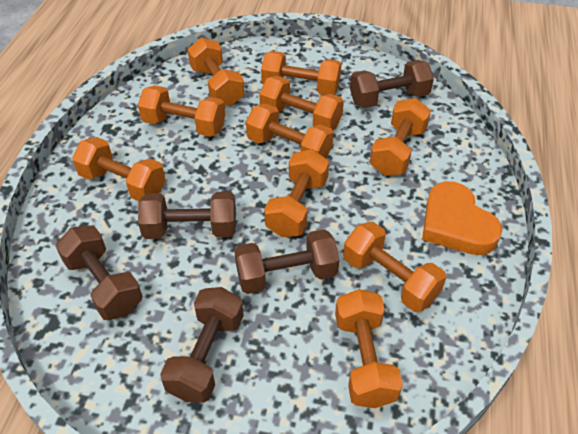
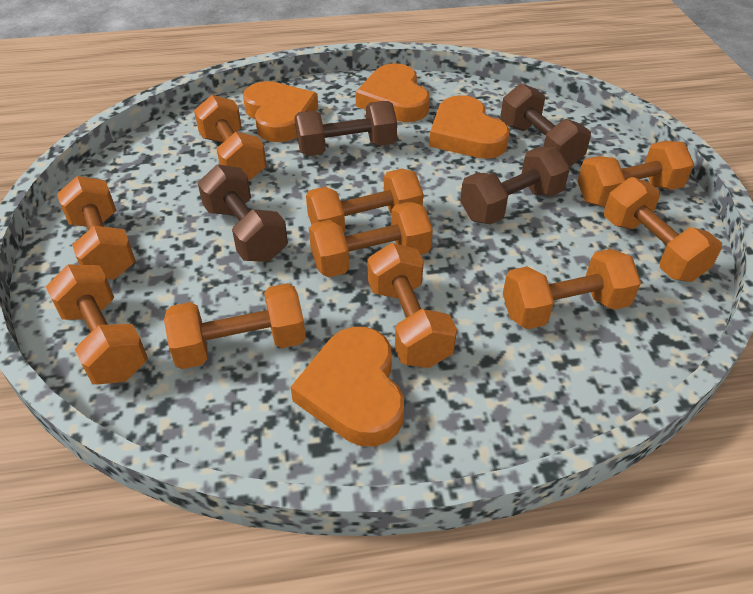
brown dumbbell: 5 -> 4
orange heart: 1 -> 4

